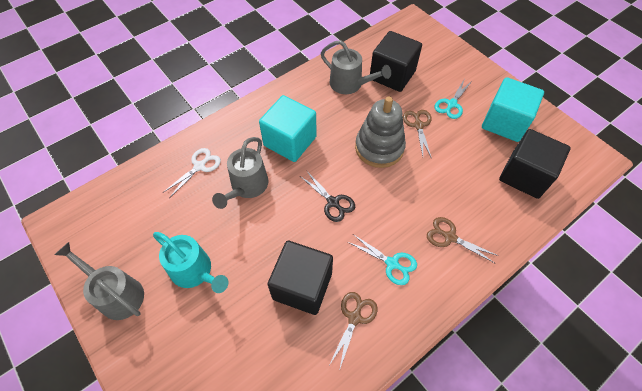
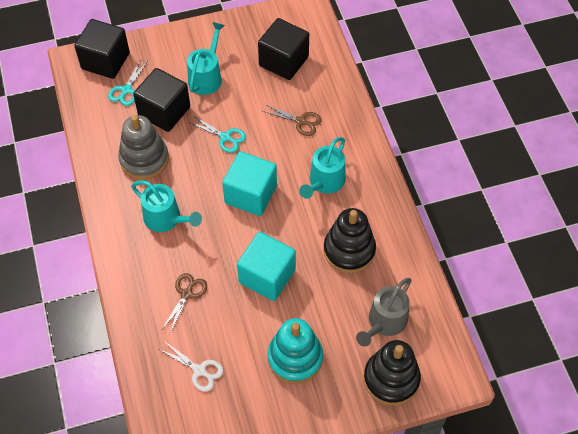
black scissors: 1 -> 0
black stacking toy: 0 -> 2
brown scissors: 3 -> 2
grey watering can: 3 -> 1
turquoise stacking toy: 0 -> 1
turquoise watering can: 1 -> 3

